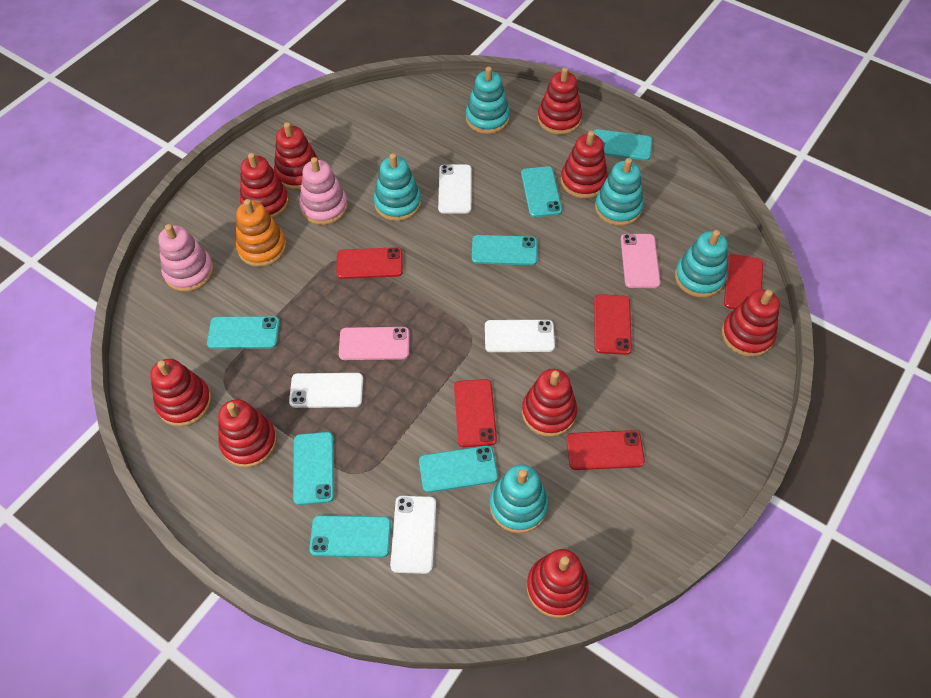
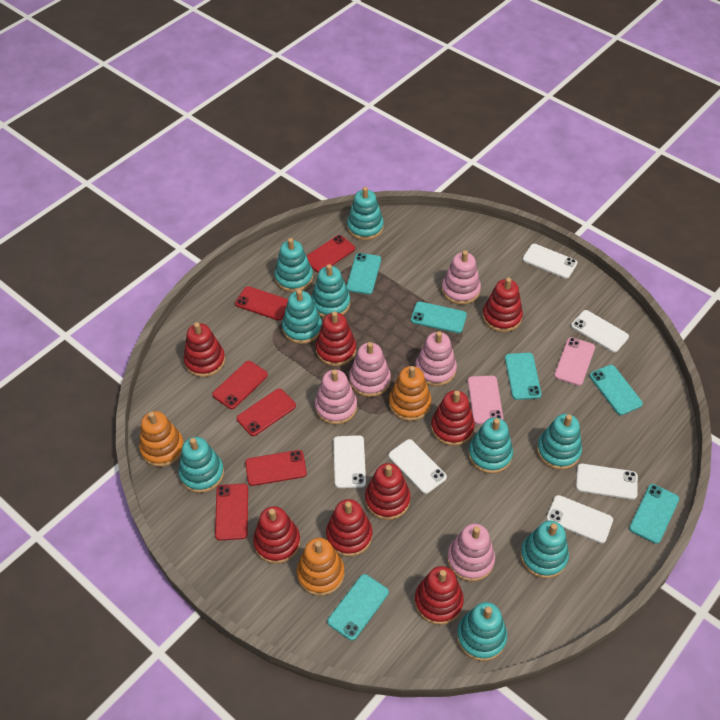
orange stacking toy: 1 -> 3
pink stacking toy: 2 -> 5
red phone: 5 -> 6
red stacking toy: 9 -> 8
turquoise phone: 7 -> 6
turquoise stacking toy: 5 -> 9
white phone: 4 -> 6

